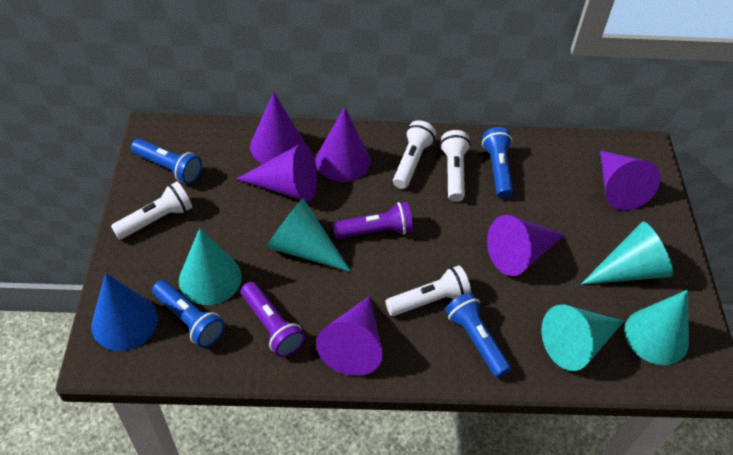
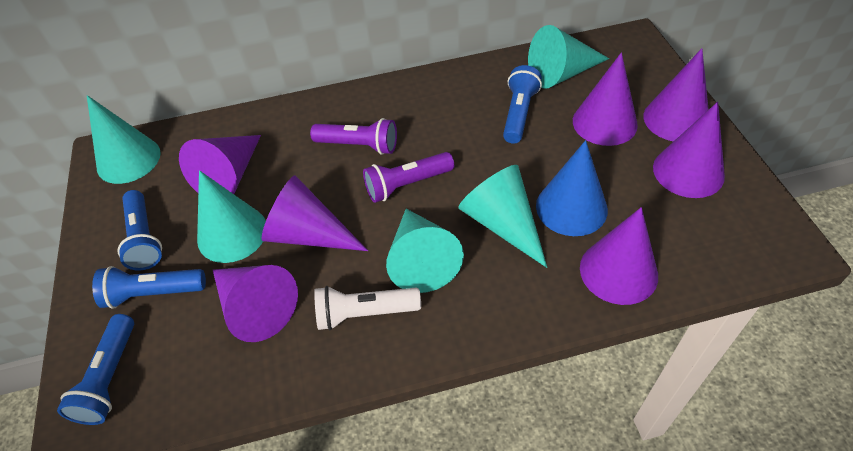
purple cone: 6 -> 7
white flashlight: 4 -> 1

